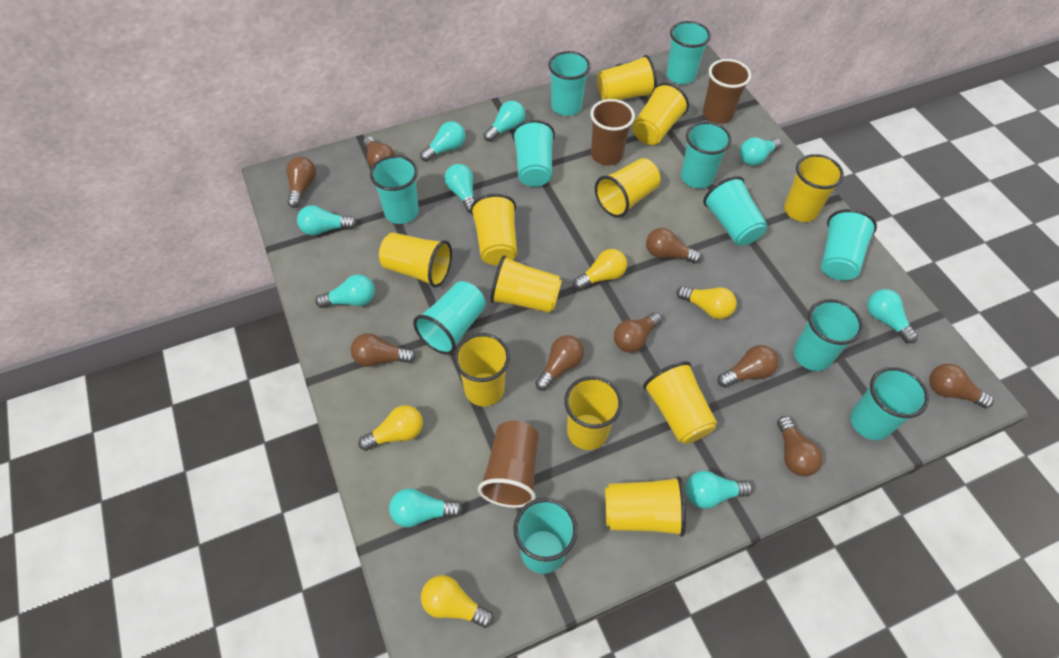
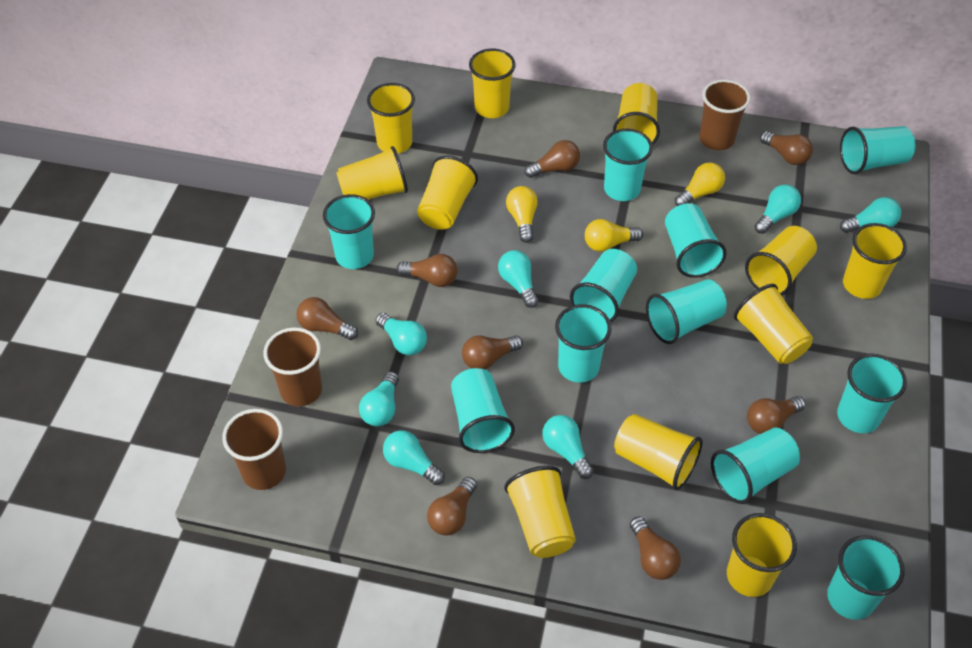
brown light bulb: 9 -> 8
turquoise light bulb: 9 -> 7
yellow light bulb: 4 -> 3

